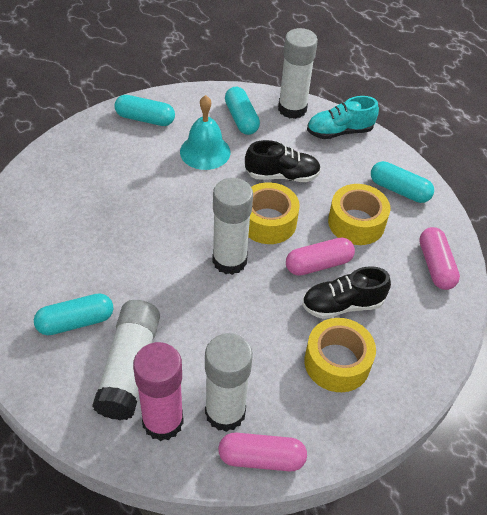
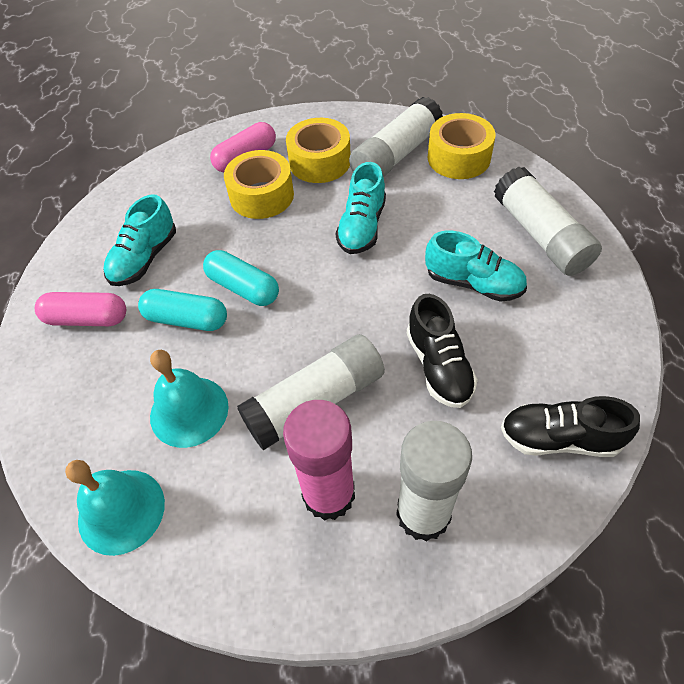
pink capsule: 3 -> 2
turquoise bell: 1 -> 2
turquoise capsule: 4 -> 2
turquoise shoe: 1 -> 3

